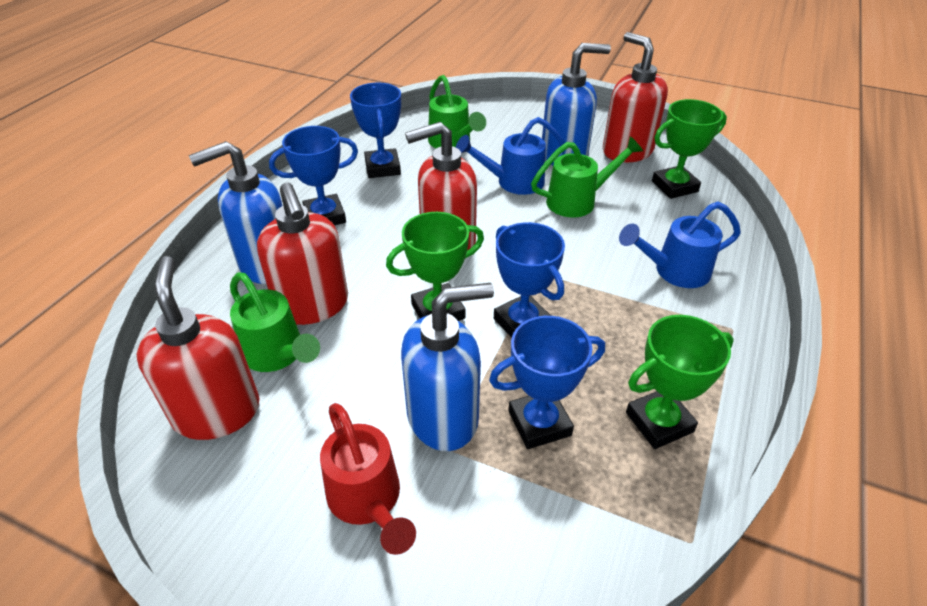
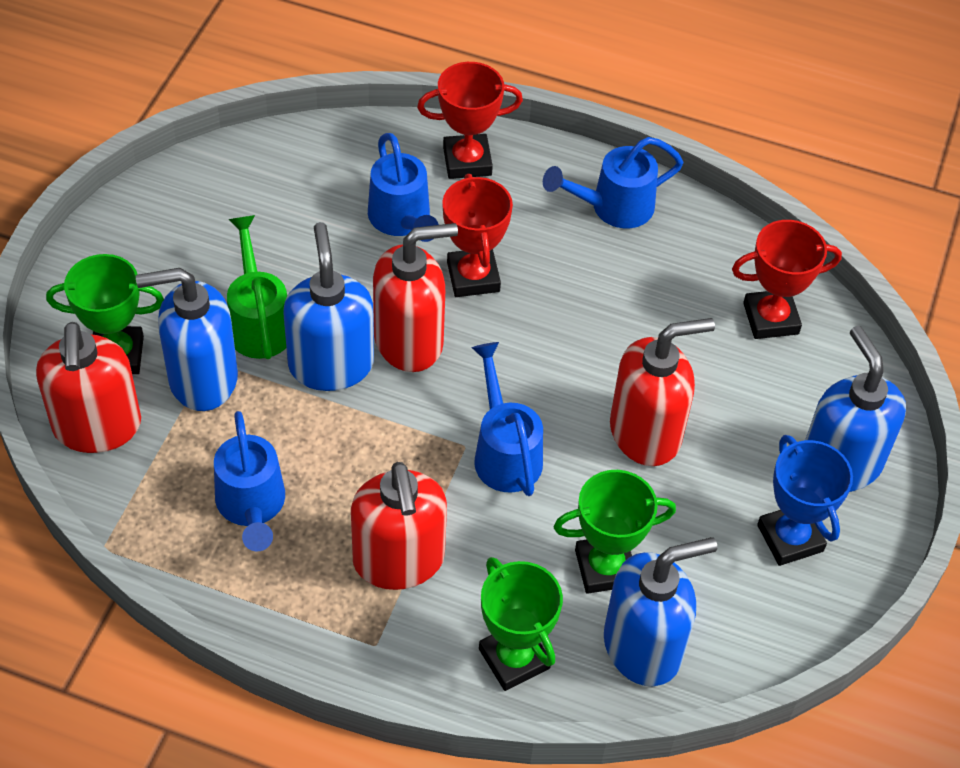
blue soap dispenser: 3 -> 4
blue trophy: 4 -> 1
blue watering can: 2 -> 4
green watering can: 3 -> 1
red trophy: 0 -> 3
red watering can: 1 -> 0

